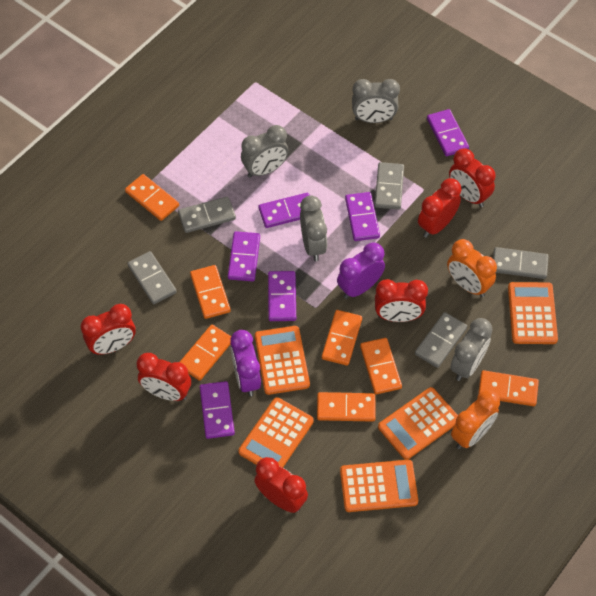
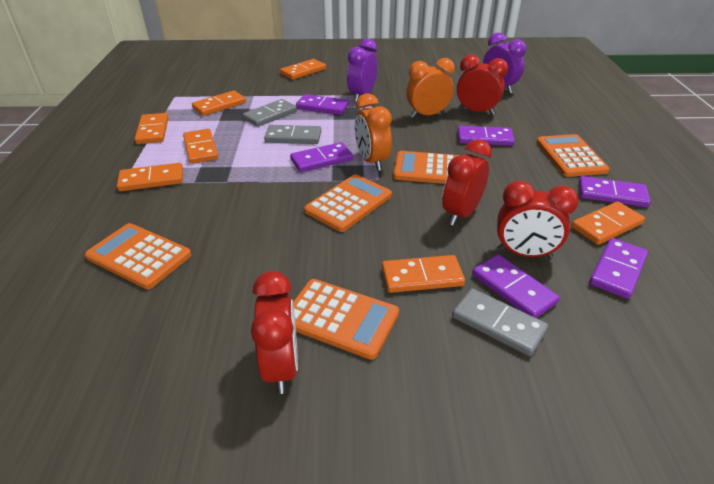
grey clock: 4 -> 0
grey domino: 5 -> 3
red clock: 6 -> 4

